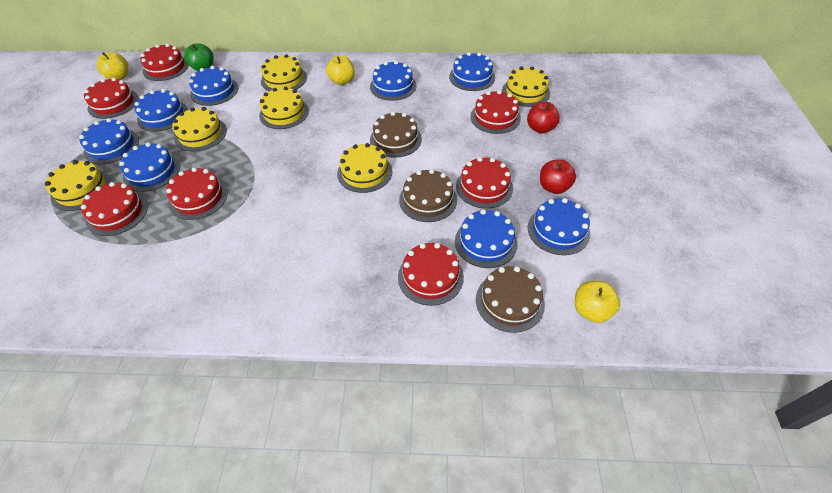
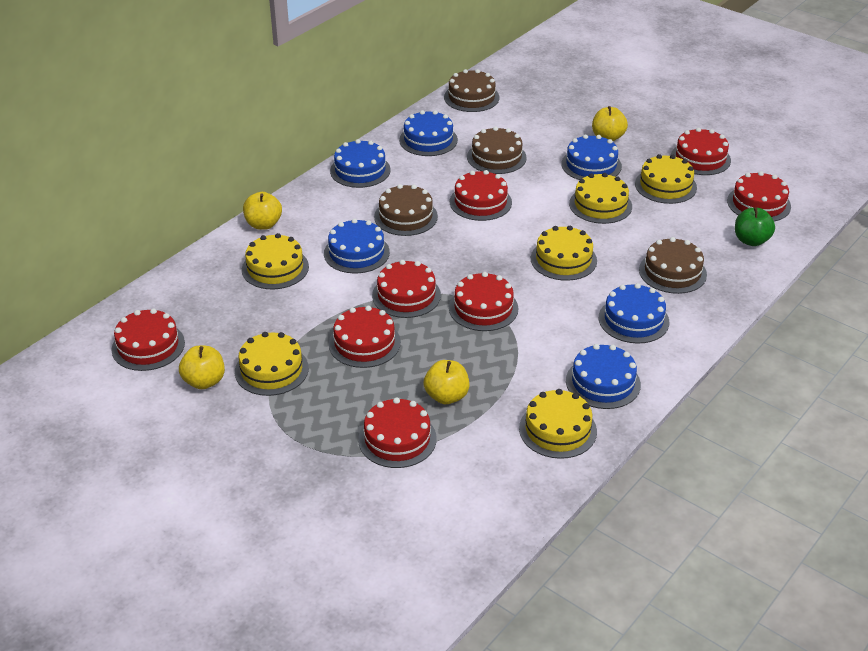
blue cake: 8 -> 6
brown cake: 3 -> 4
red apple: 2 -> 0
red cake: 7 -> 8
yellow apple: 3 -> 4

